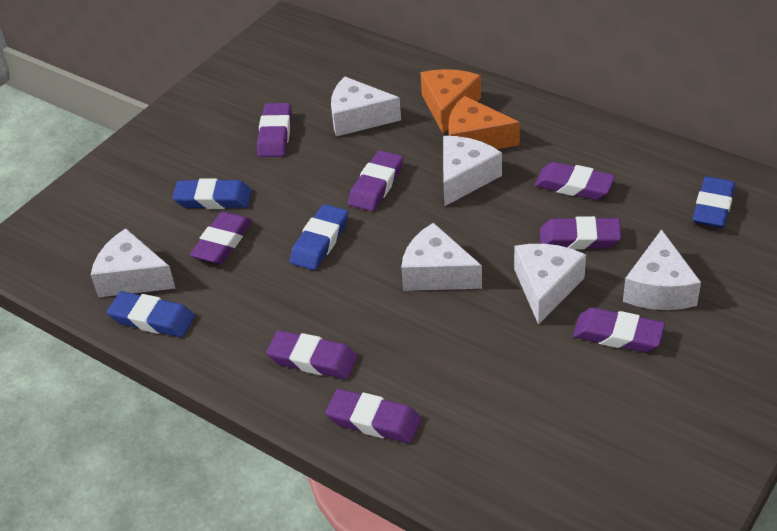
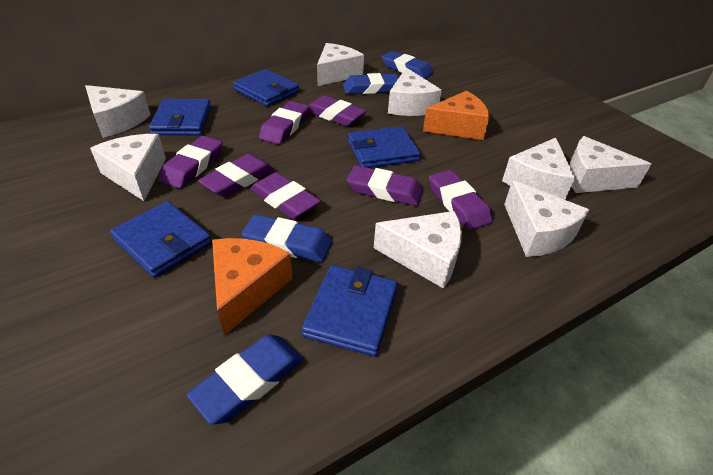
blue wallet: 0 -> 5
purple eraser: 8 -> 7
white cheese: 6 -> 8

